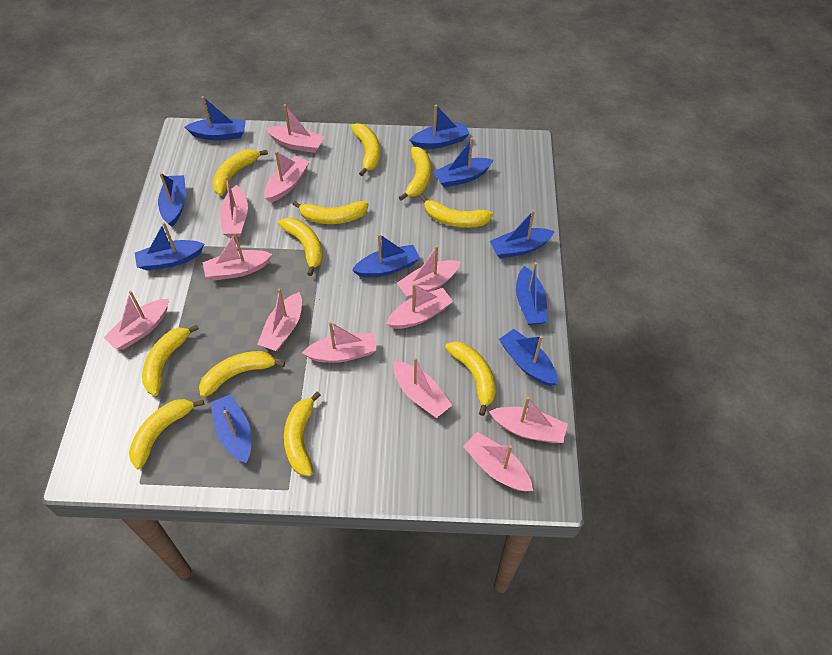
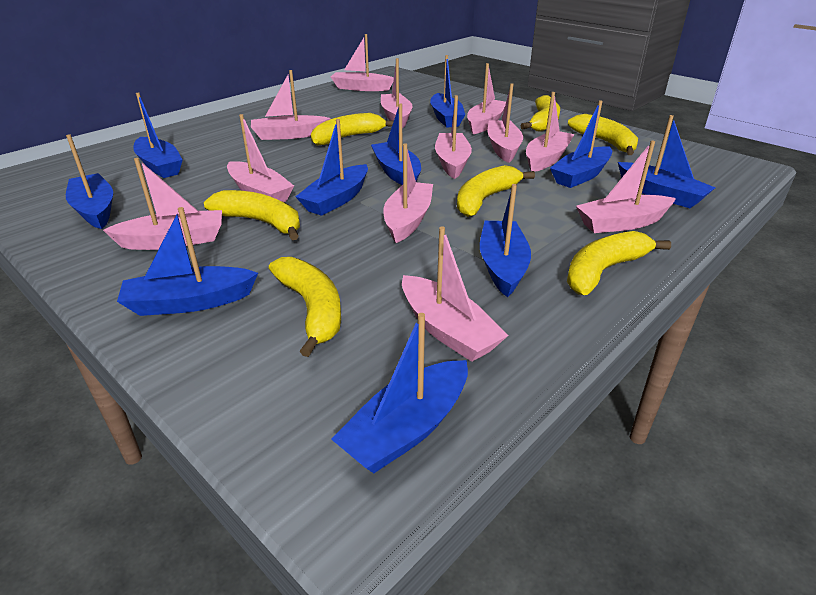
yellow banana: 11 -> 7

